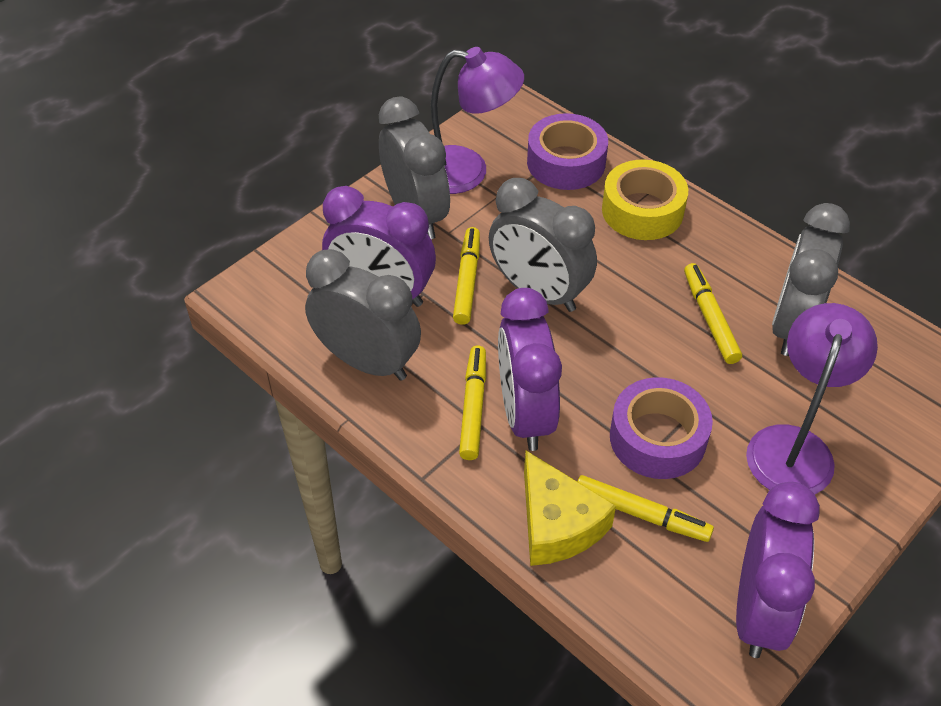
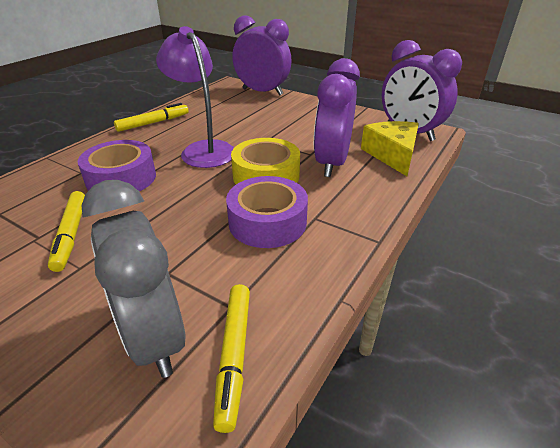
grey clock: 4 -> 1
purple lamp: 2 -> 1
yellow marker: 4 -> 3

